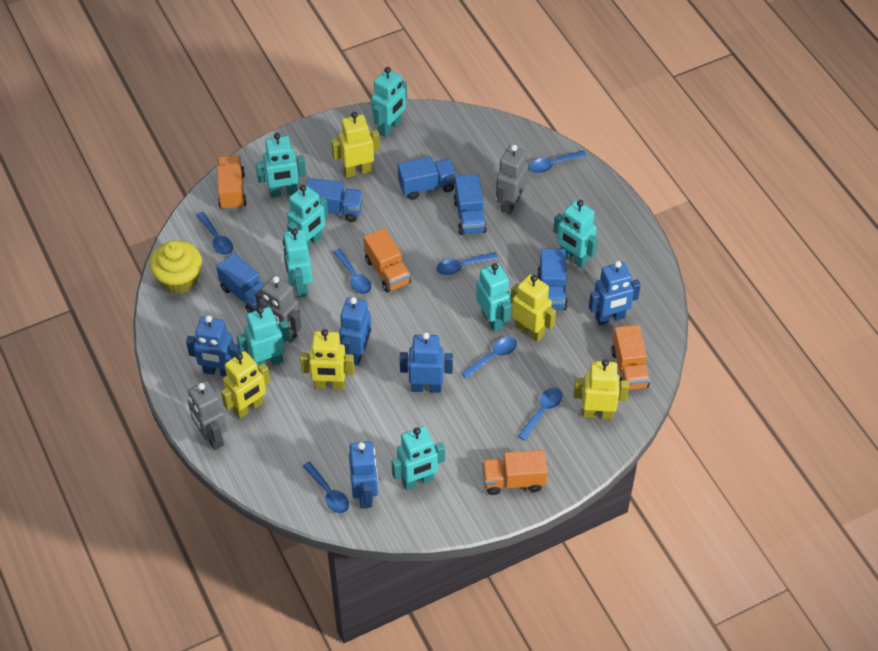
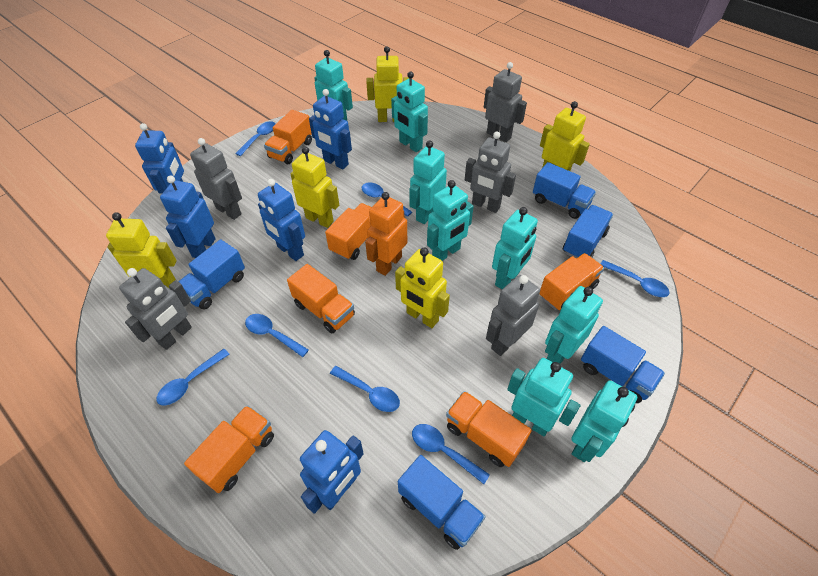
grey robot: 3 -> 5
orange robot: 0 -> 1
orange truck: 4 -> 6
yellow cupcake: 1 -> 0

